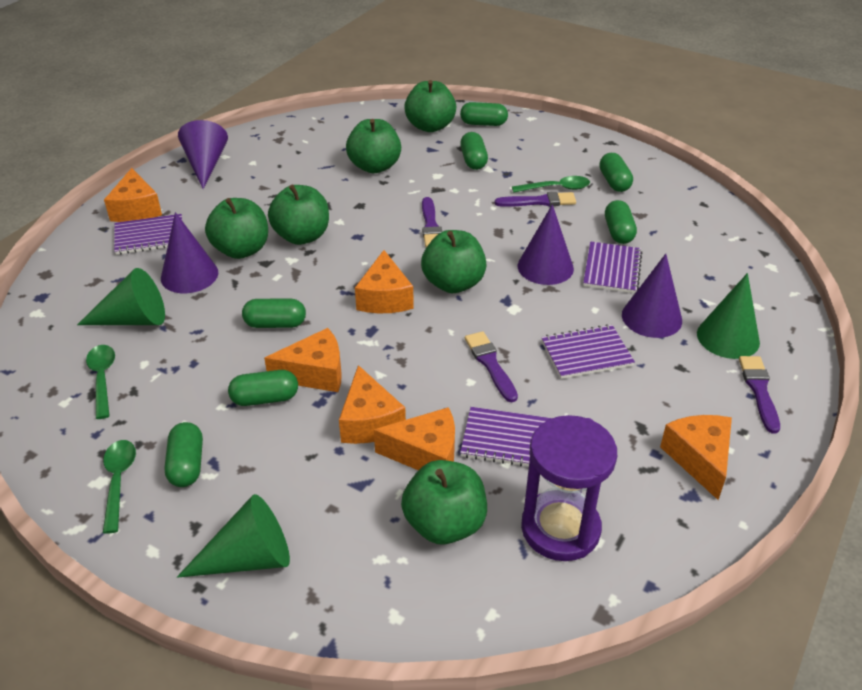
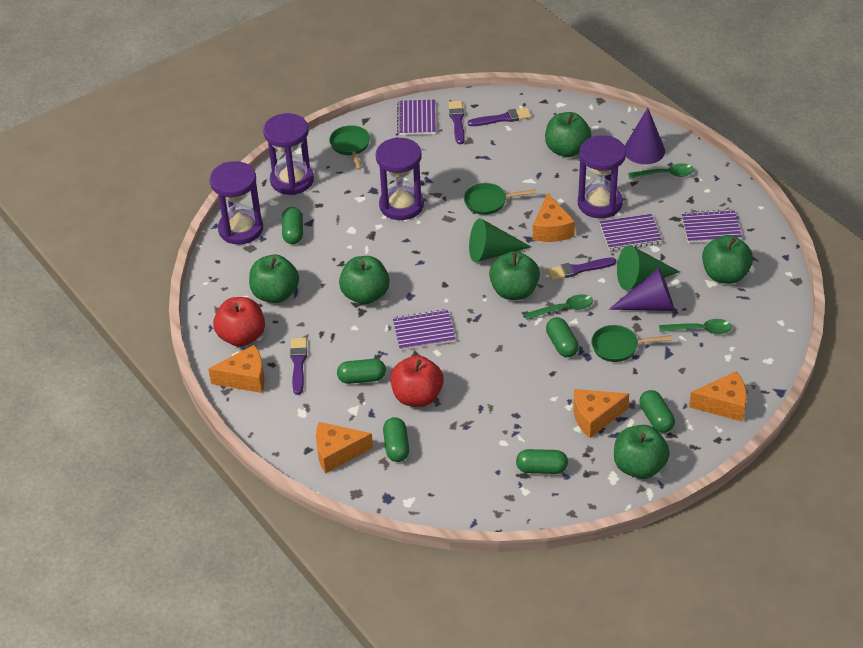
green capsule: 7 -> 6
green cone: 3 -> 2
green pan: 0 -> 3
orange cheese: 6 -> 5
purple cone: 4 -> 2
purple hourglass: 1 -> 4
red apple: 0 -> 2

